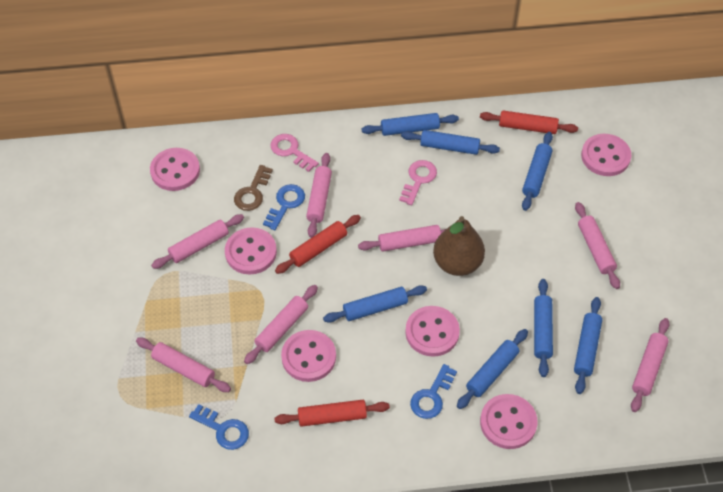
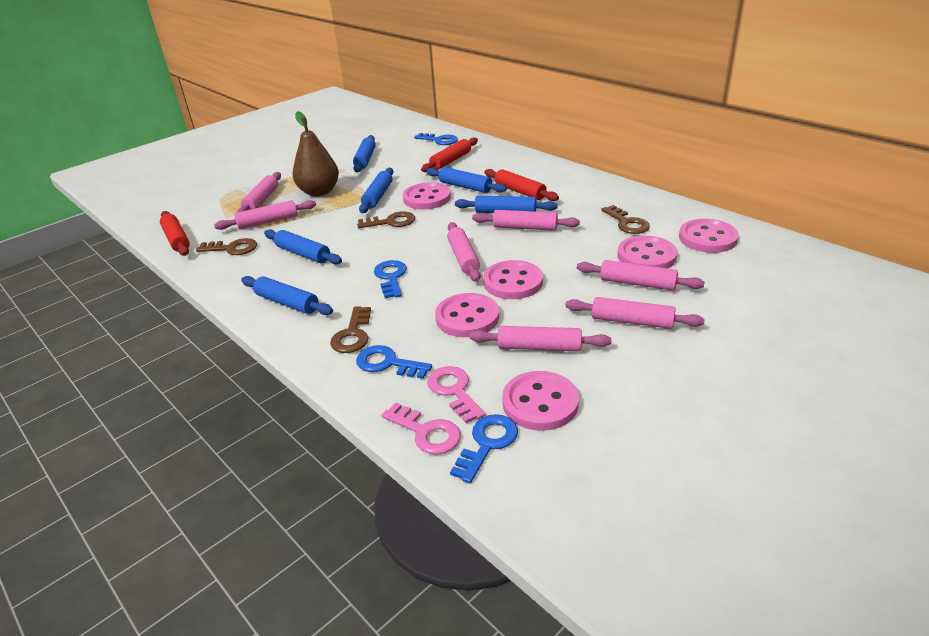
blue key: 3 -> 4
blue rolling pin: 7 -> 6
brown key: 1 -> 4

